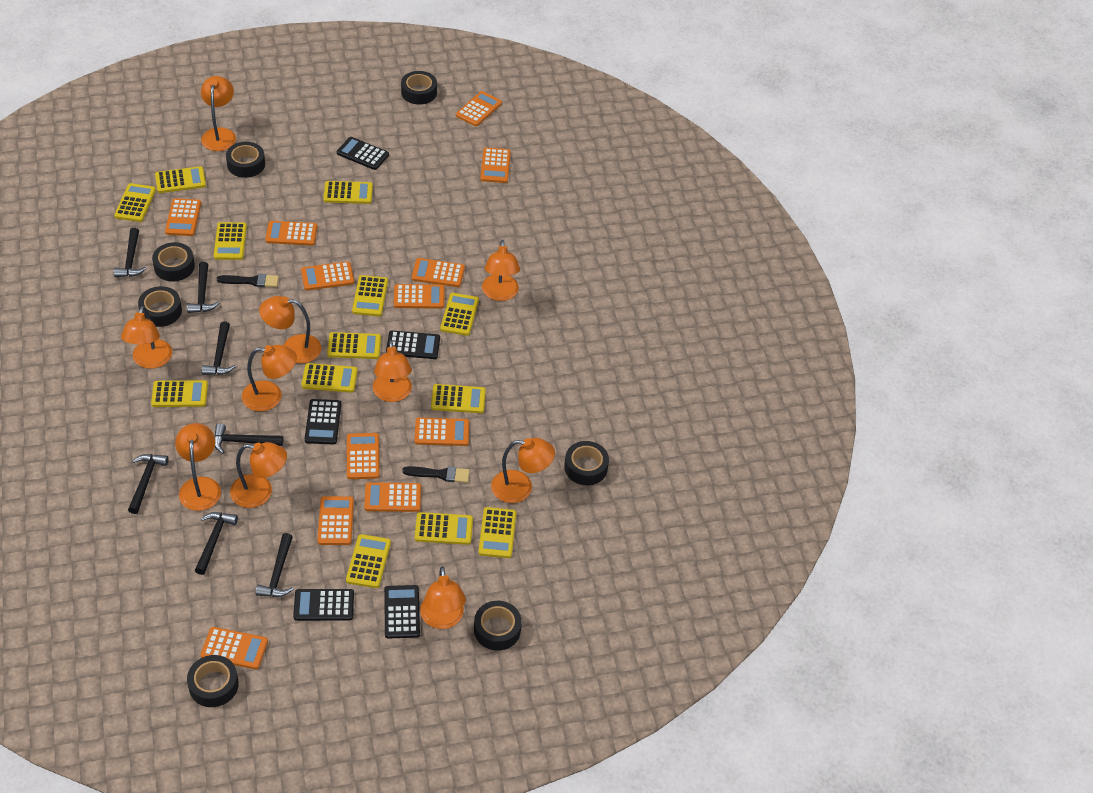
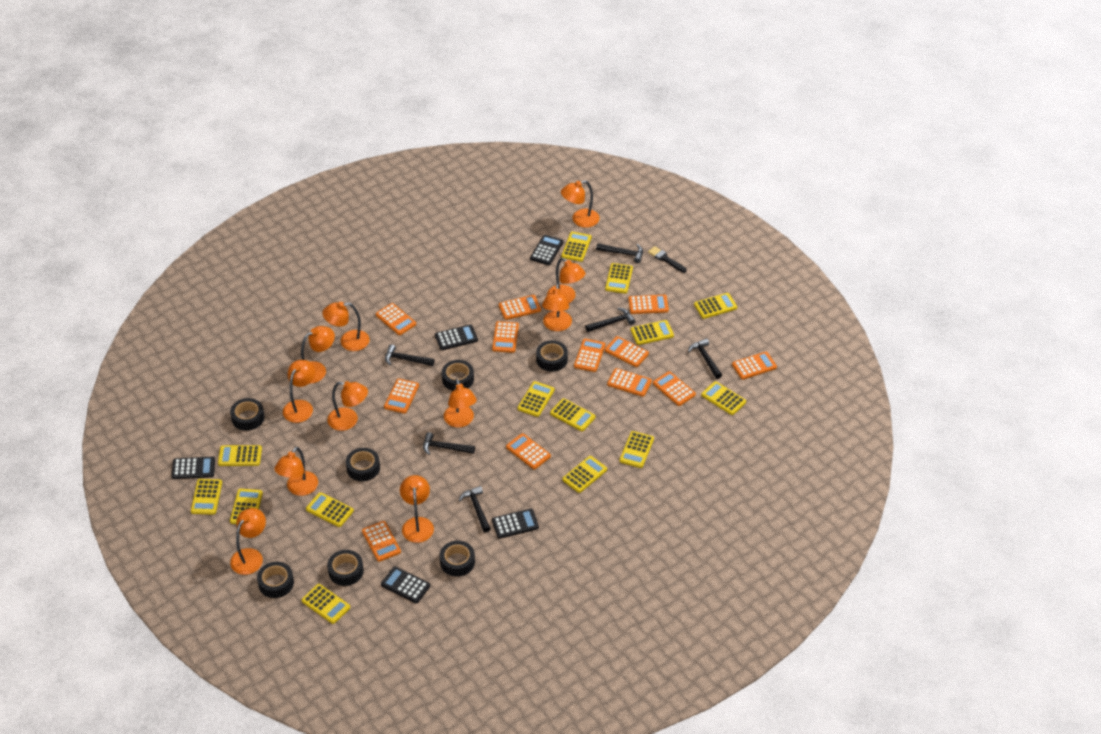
black brush: 2 -> 1
black hammer: 7 -> 6
orange lamp: 10 -> 11
yellow calculator: 13 -> 14

